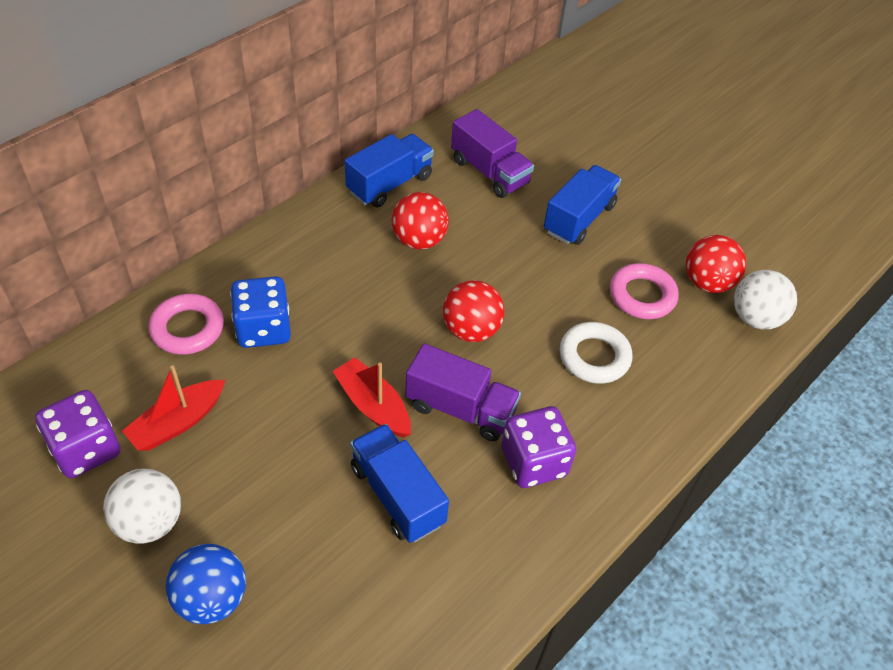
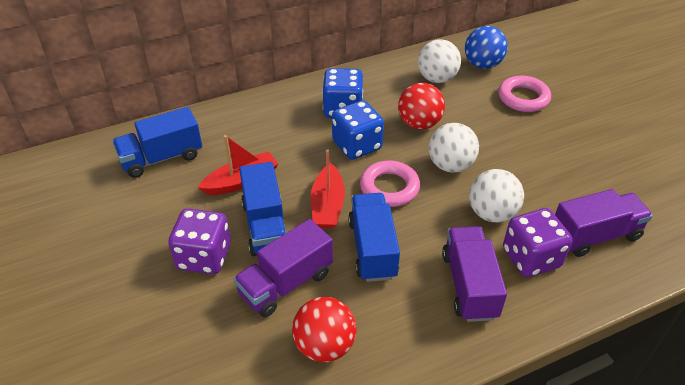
blue dice: 1 -> 2
purple truck: 2 -> 3
red ball: 3 -> 2
white ball: 2 -> 3
white ring: 1 -> 0

